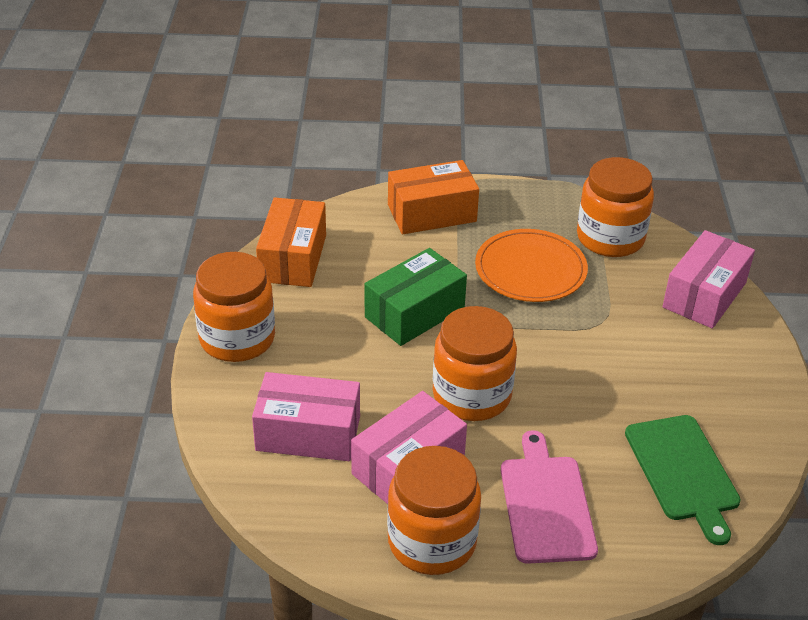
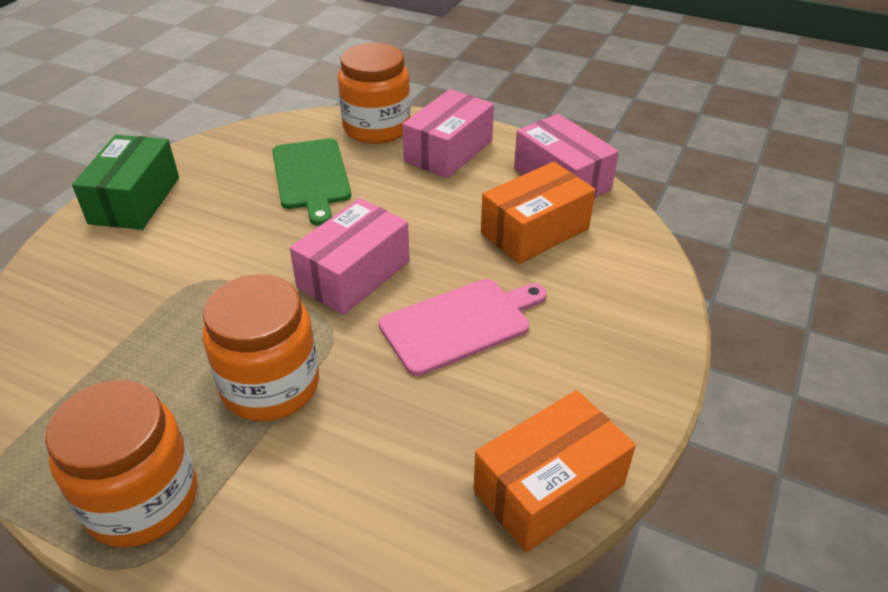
orange jar: 4 -> 3
orange plate: 1 -> 0

